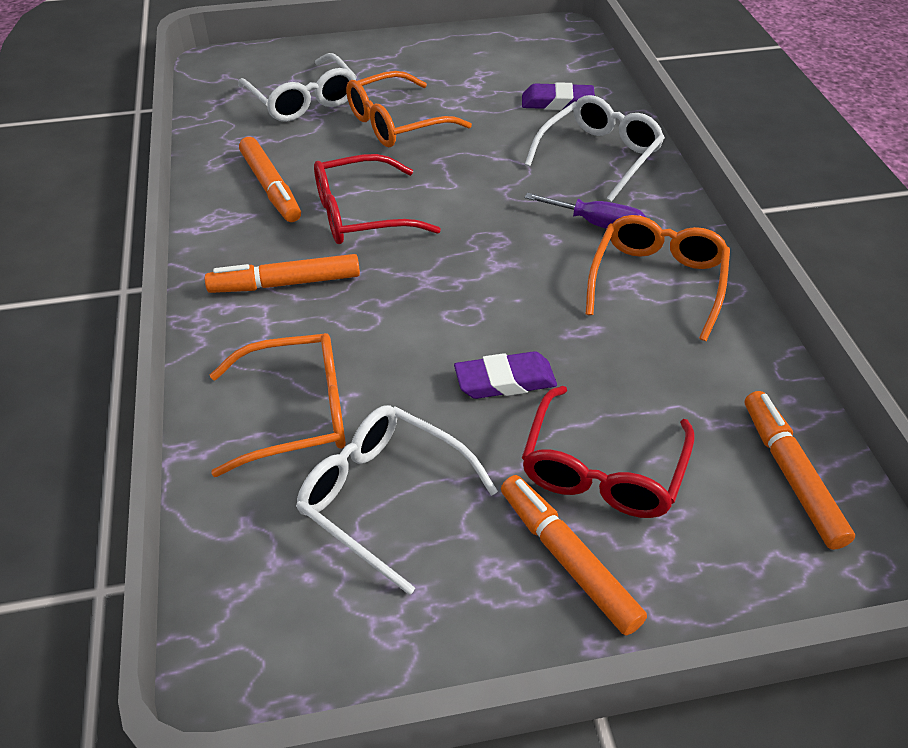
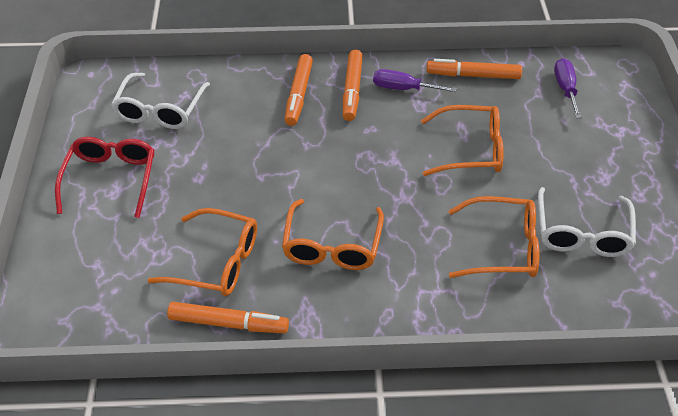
orange glasses: 3 -> 4
purple eraser: 2 -> 0
purple screwdriver: 1 -> 2
red glasses: 2 -> 1
white glasses: 3 -> 2

